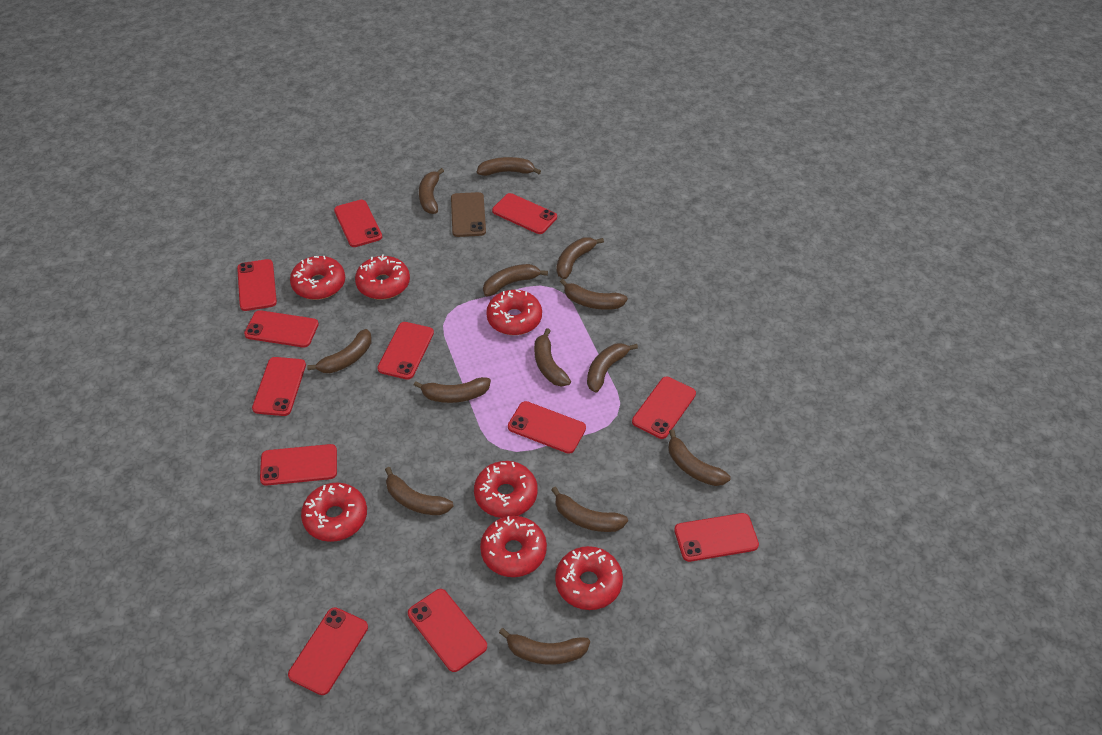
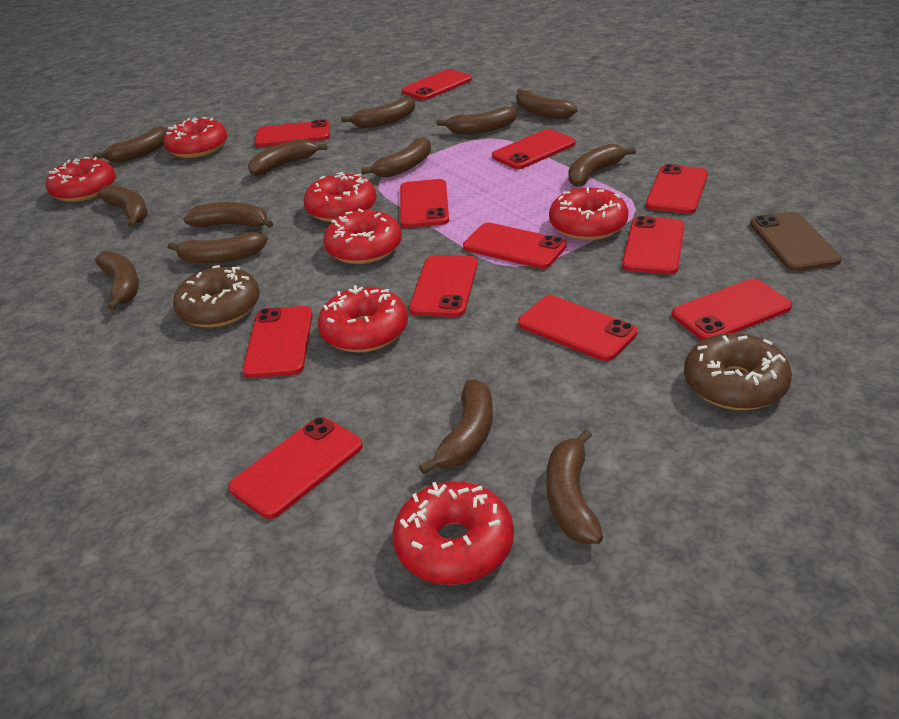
brown donut: 0 -> 2

